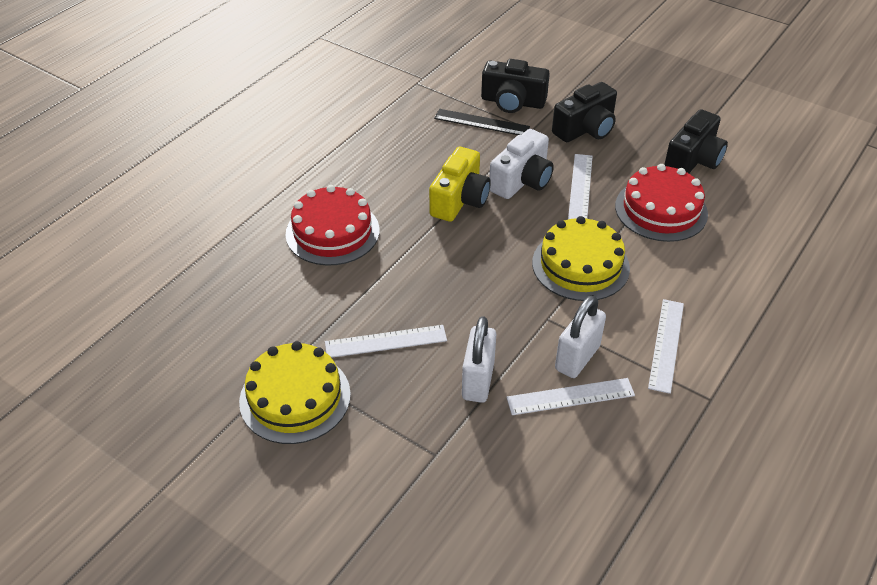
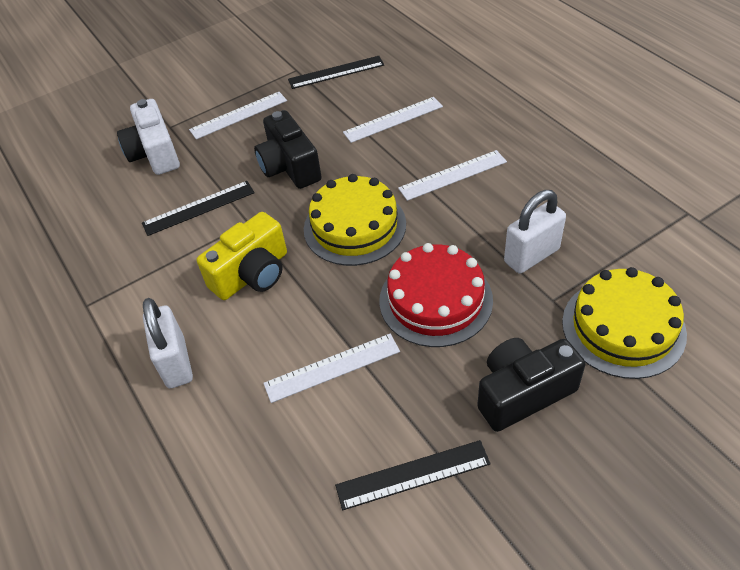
black camera: 3 -> 2
black ruler: 1 -> 3
red cake: 2 -> 1

